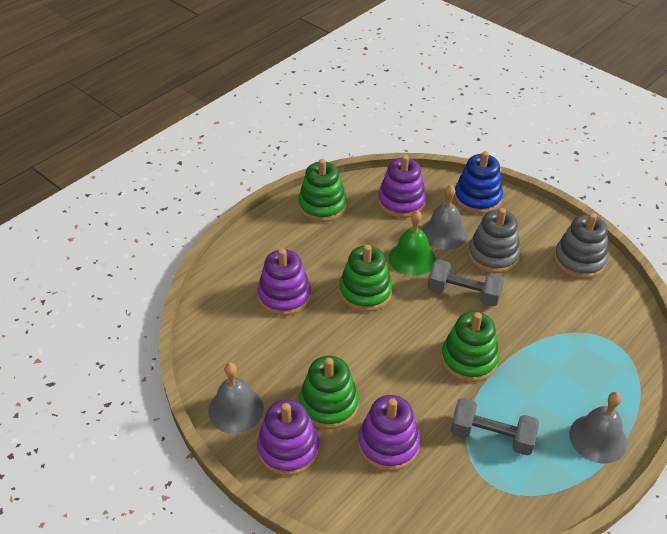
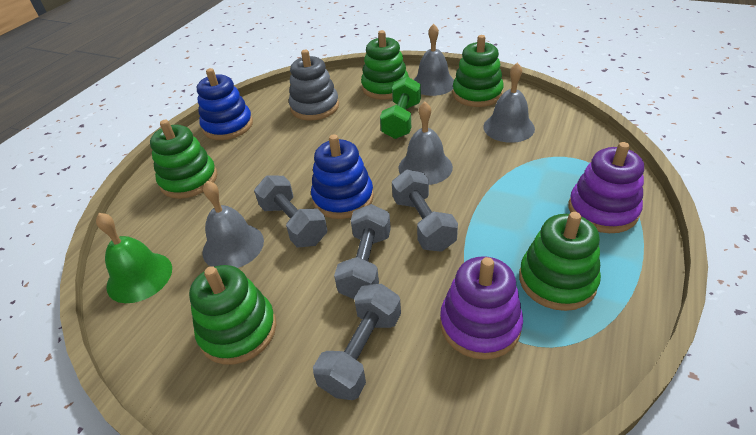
blue stacking toy: 1 -> 2
green dumbbell: 0 -> 1
green stacking toy: 4 -> 5
grey bell: 3 -> 4
grey dumbbell: 2 -> 4
grey stacking toy: 2 -> 1
purple stacking toy: 4 -> 2

